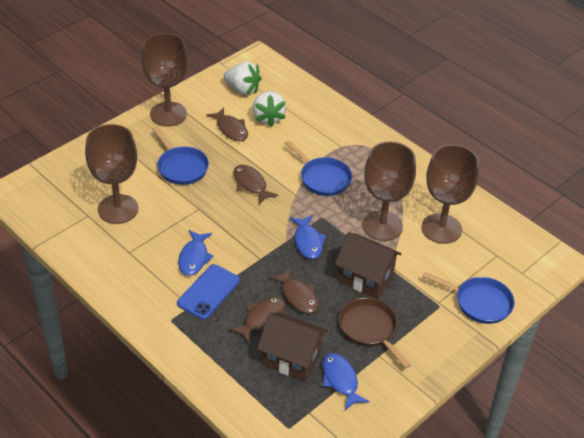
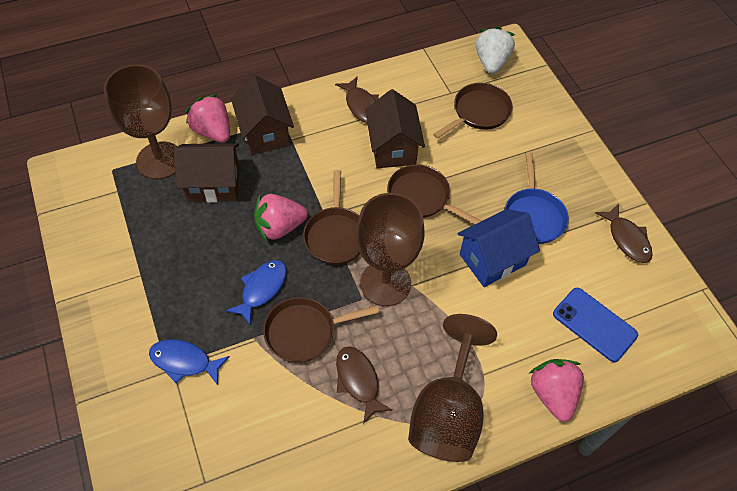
blue fish: 3 -> 2
blue house: 0 -> 1
blue pan: 3 -> 1
brown fish: 4 -> 3
brown goblet: 4 -> 3
brown house: 2 -> 3
brown pan: 1 -> 4
pink strawberry: 0 -> 3
white strawberry: 2 -> 1

